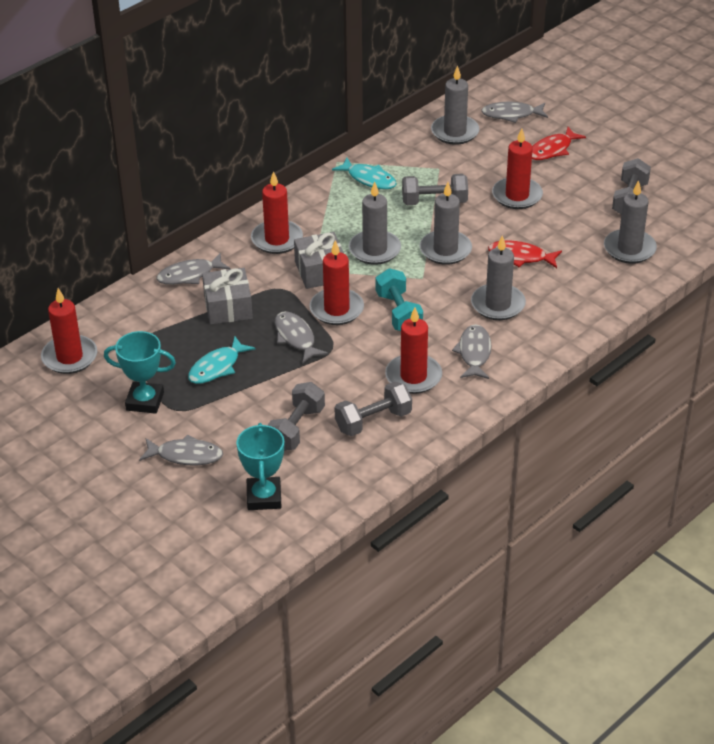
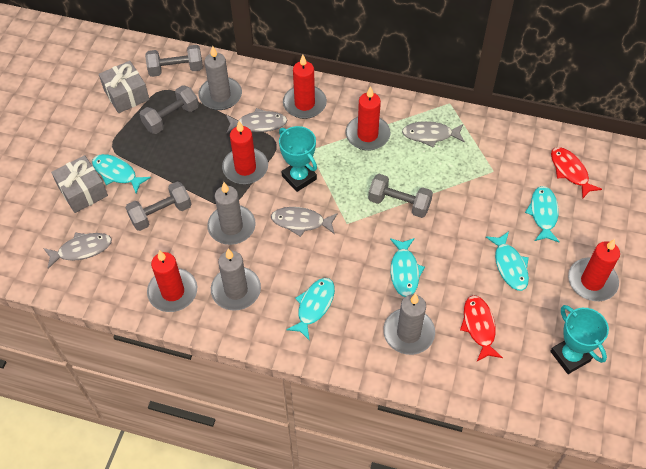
grey candle: 5 -> 4
grey fish: 5 -> 4
turquoise dumbbell: 1 -> 0
turquoise fish: 2 -> 5

